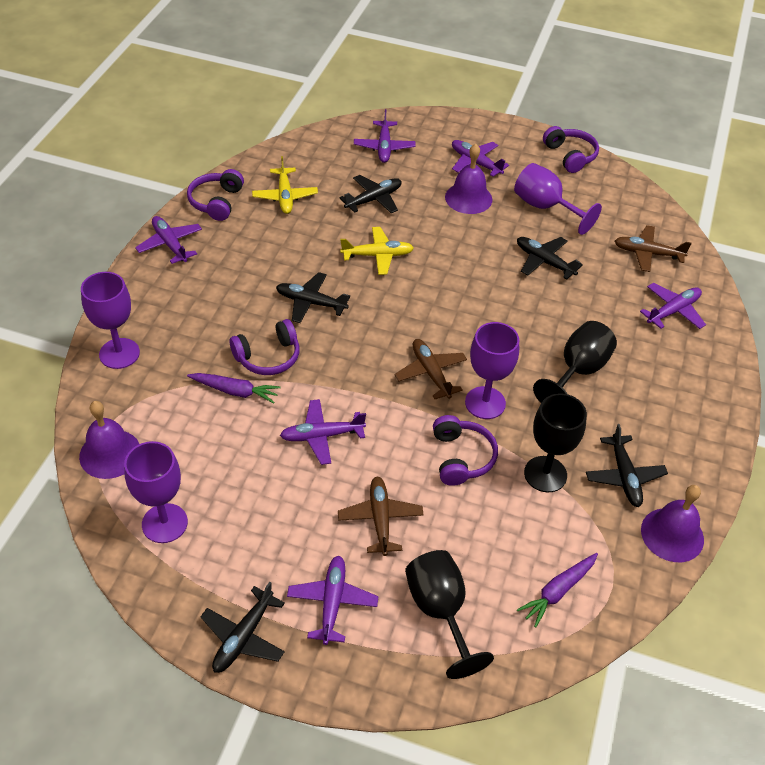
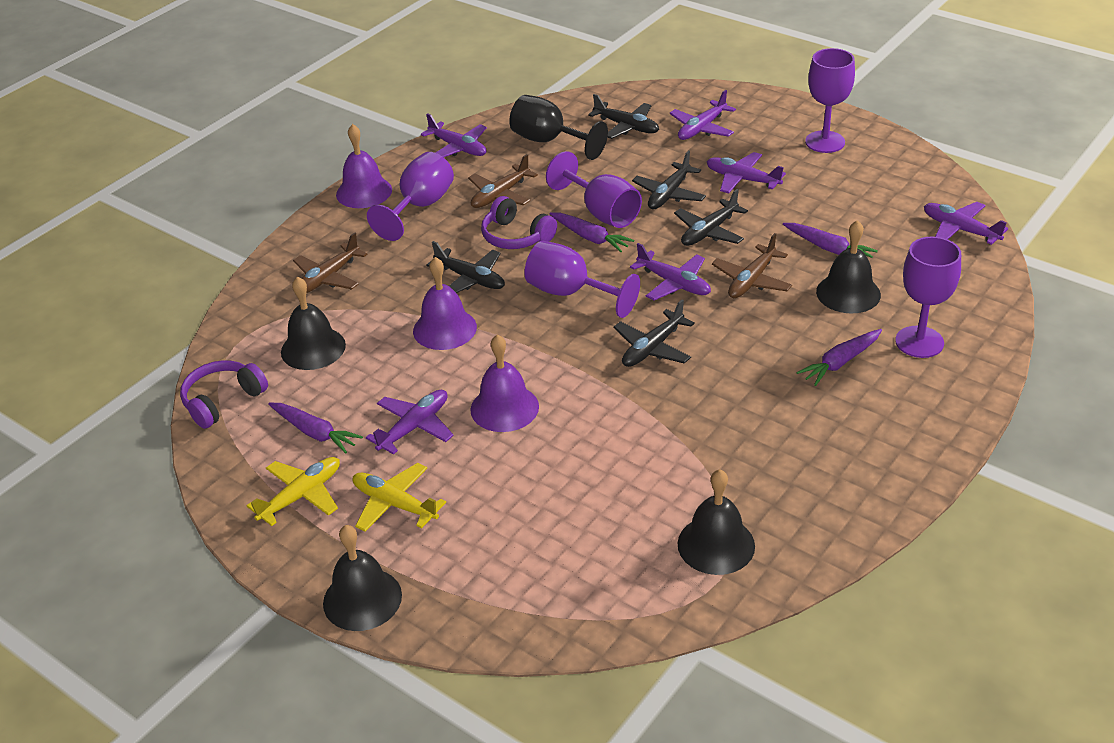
black bell: 0 -> 4
black goblet: 3 -> 1
purple carrot: 2 -> 4
purple goblet: 4 -> 5
purple headphones: 4 -> 2

